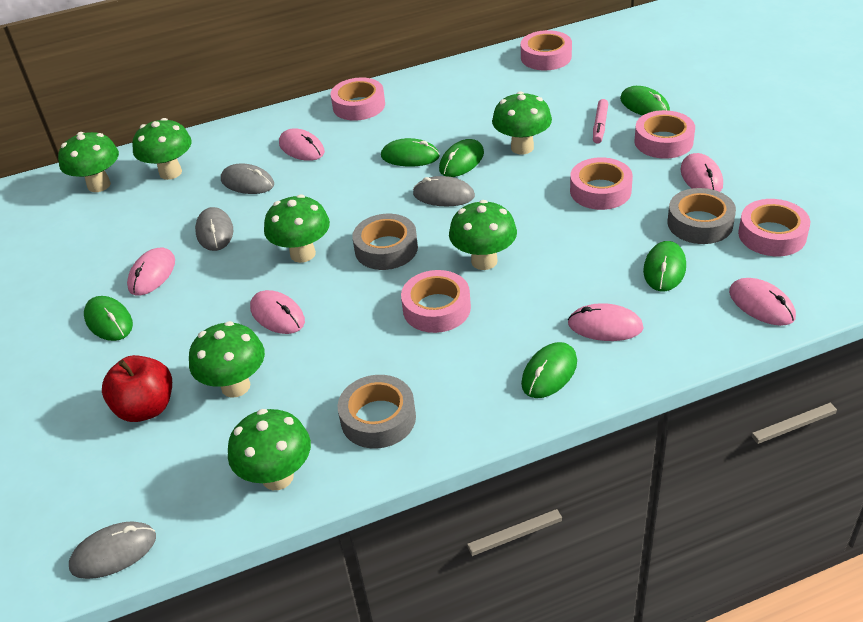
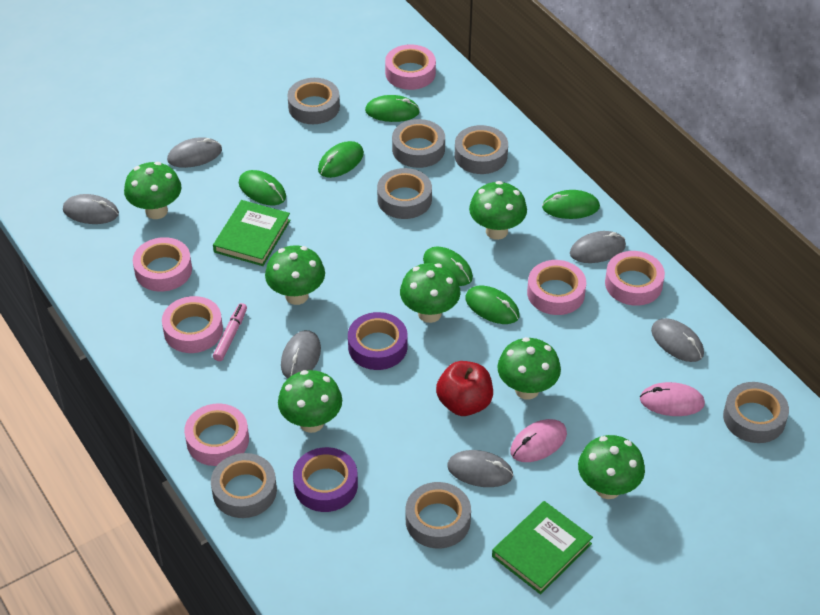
green book: 0 -> 2
grey mouse: 4 -> 6
grey tape: 3 -> 7
pink mouse: 6 -> 2
purple tape: 0 -> 2

